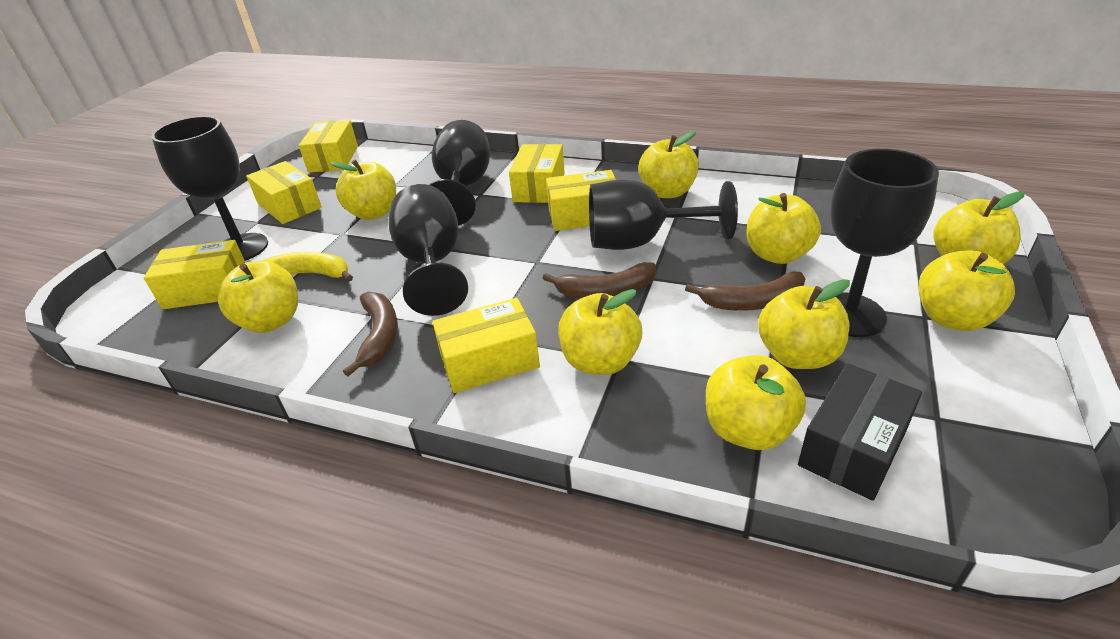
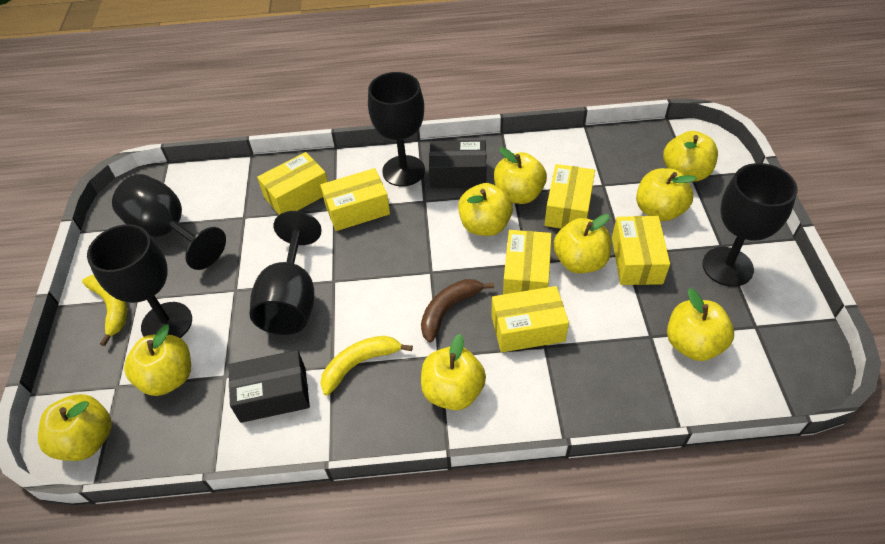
black box: 1 -> 2
brown banana: 3 -> 1
yellow banana: 1 -> 2

